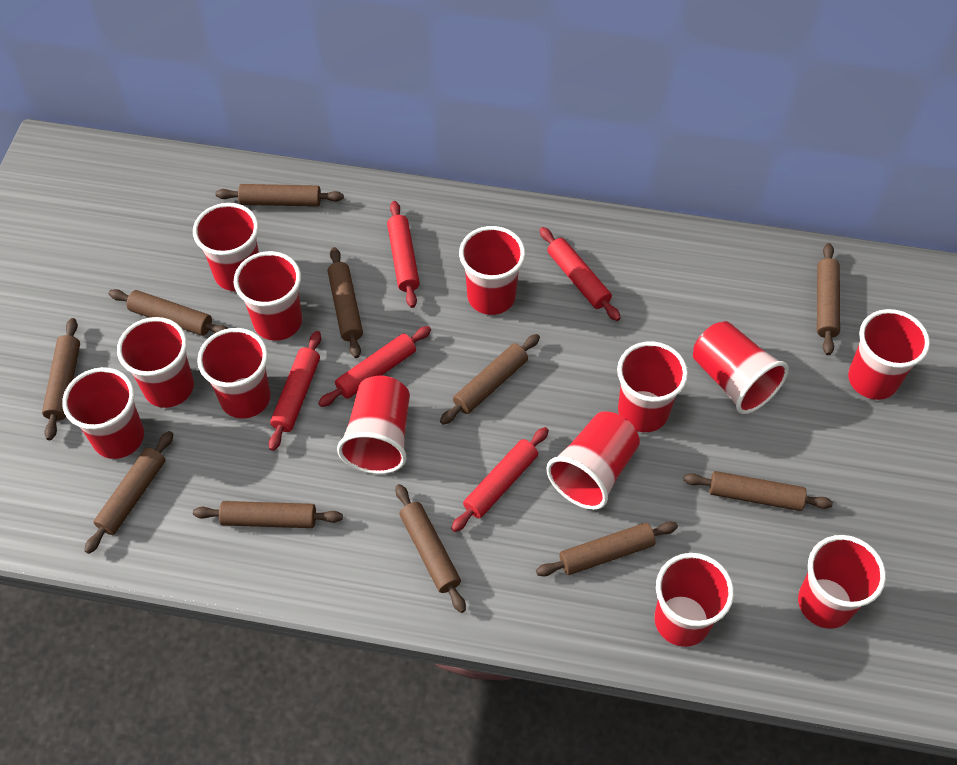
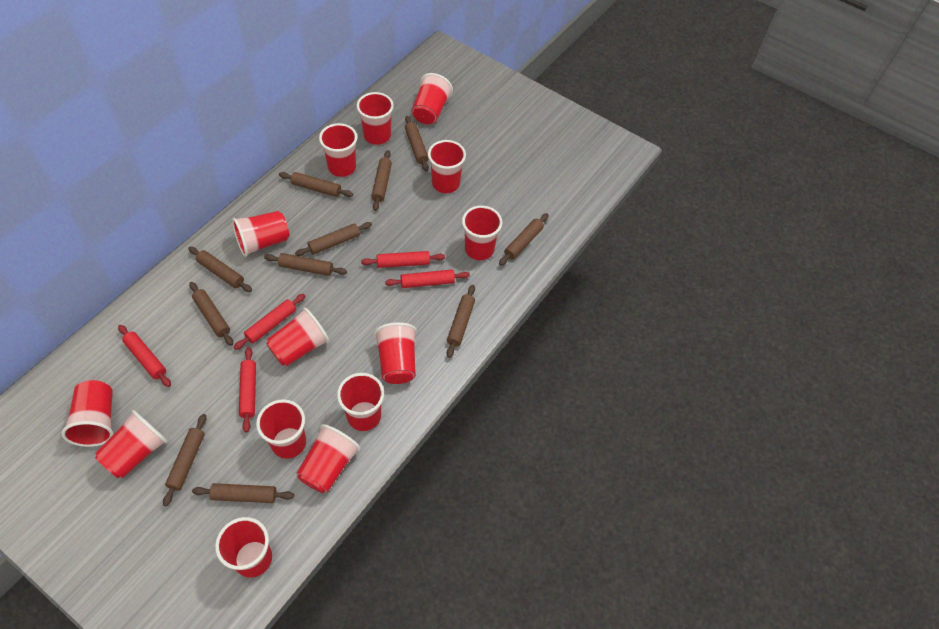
red cup: 13 -> 14

